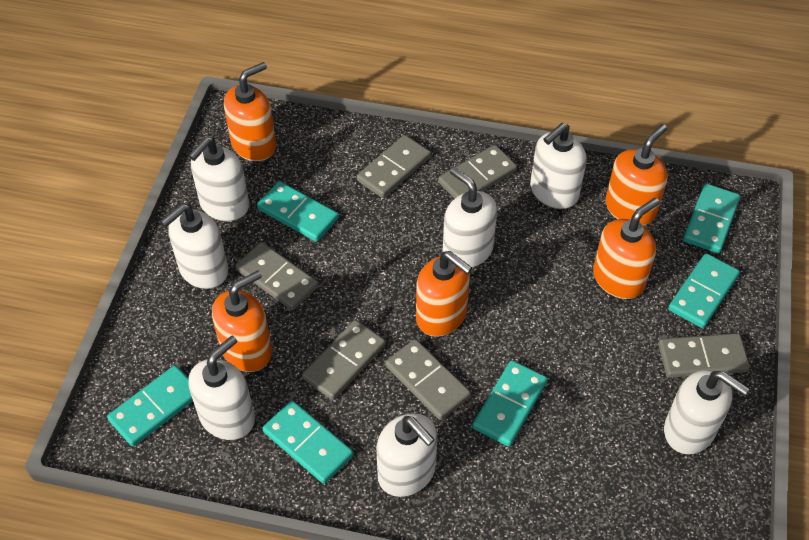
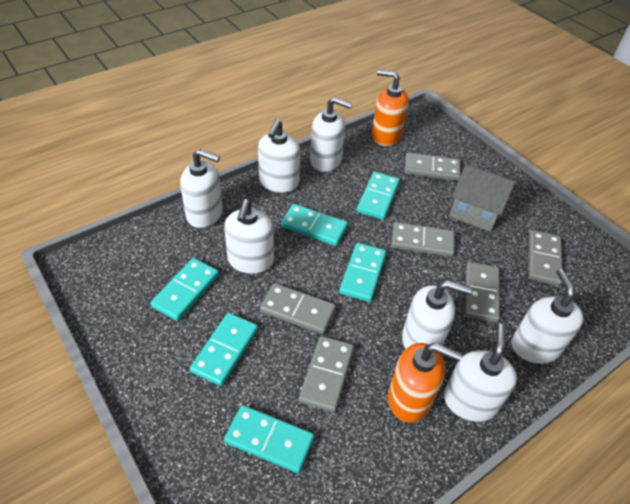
grey house: 0 -> 1
orange soap dispenser: 5 -> 2

